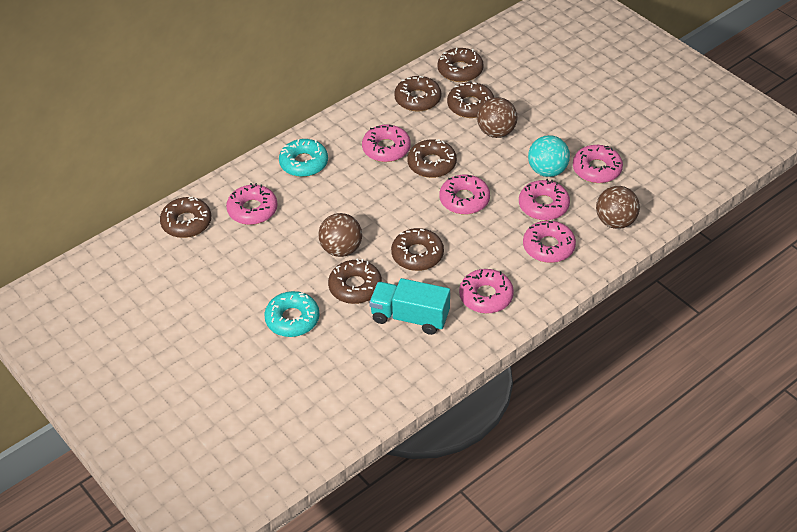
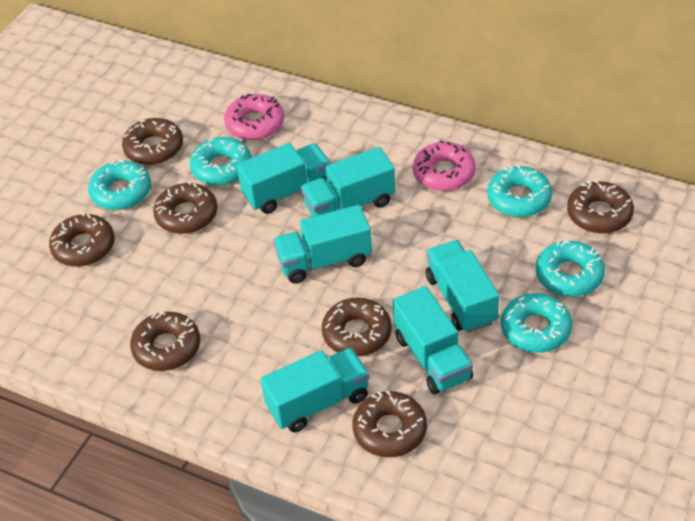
brown ball: 3 -> 0
pink donut: 7 -> 2
turquoise ball: 1 -> 0
turquoise donut: 2 -> 5
turquoise truck: 1 -> 6

